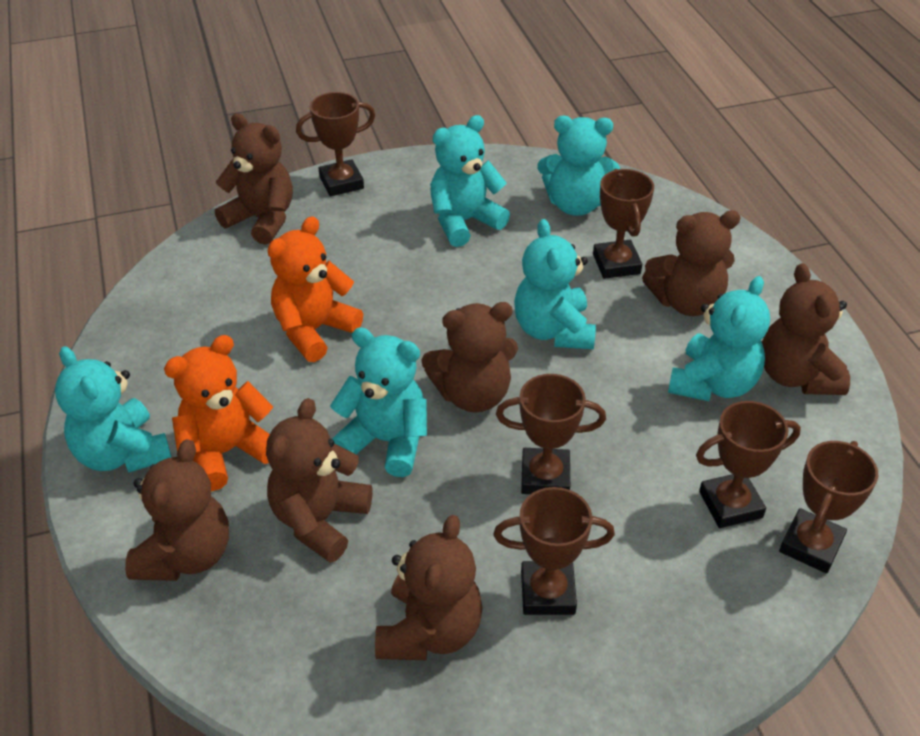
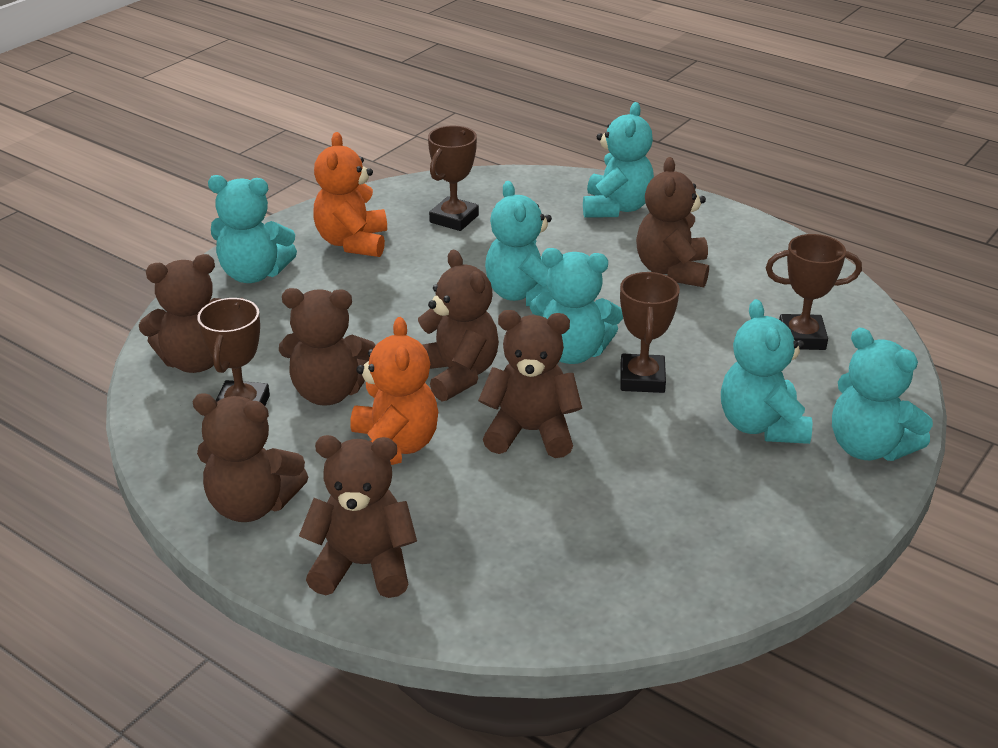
brown trophy: 6 -> 4

